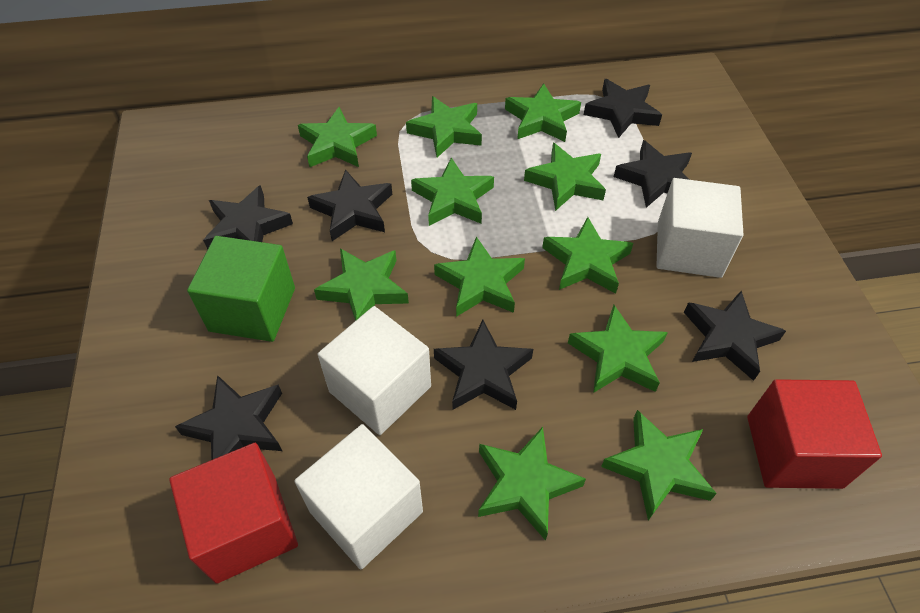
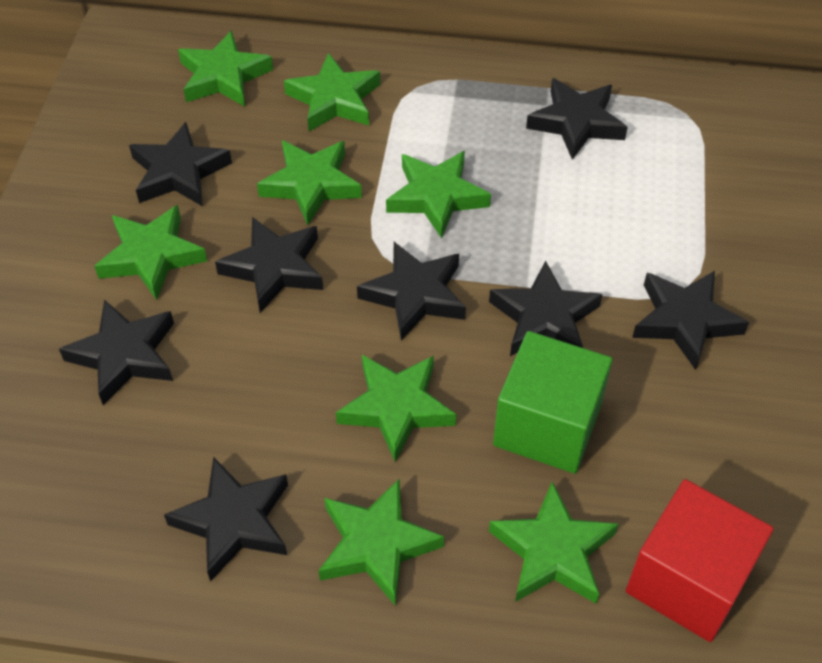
black star: 7 -> 8
green star: 11 -> 8
red cube: 2 -> 1
white cube: 3 -> 0

